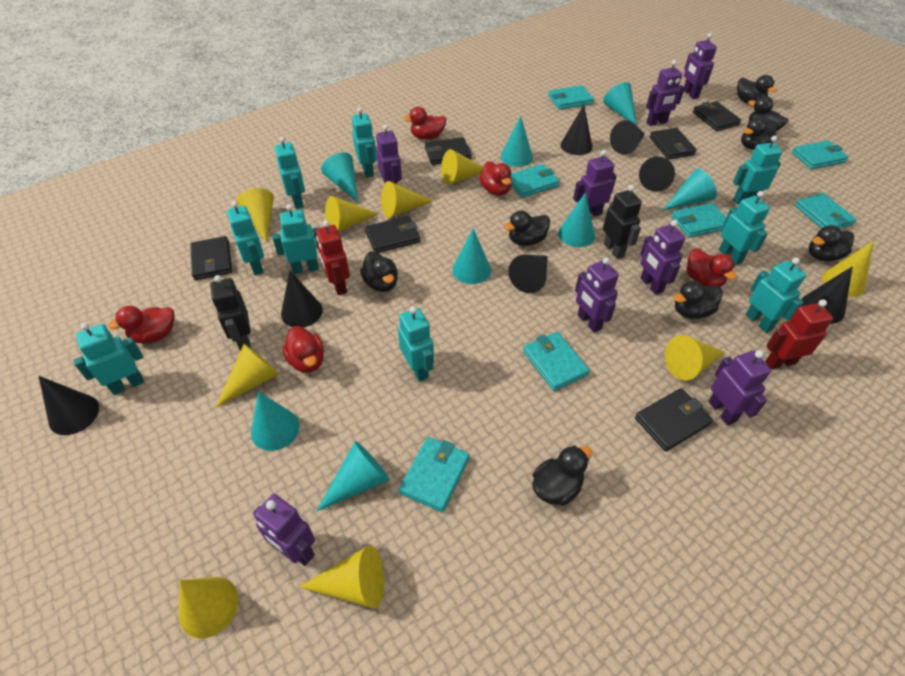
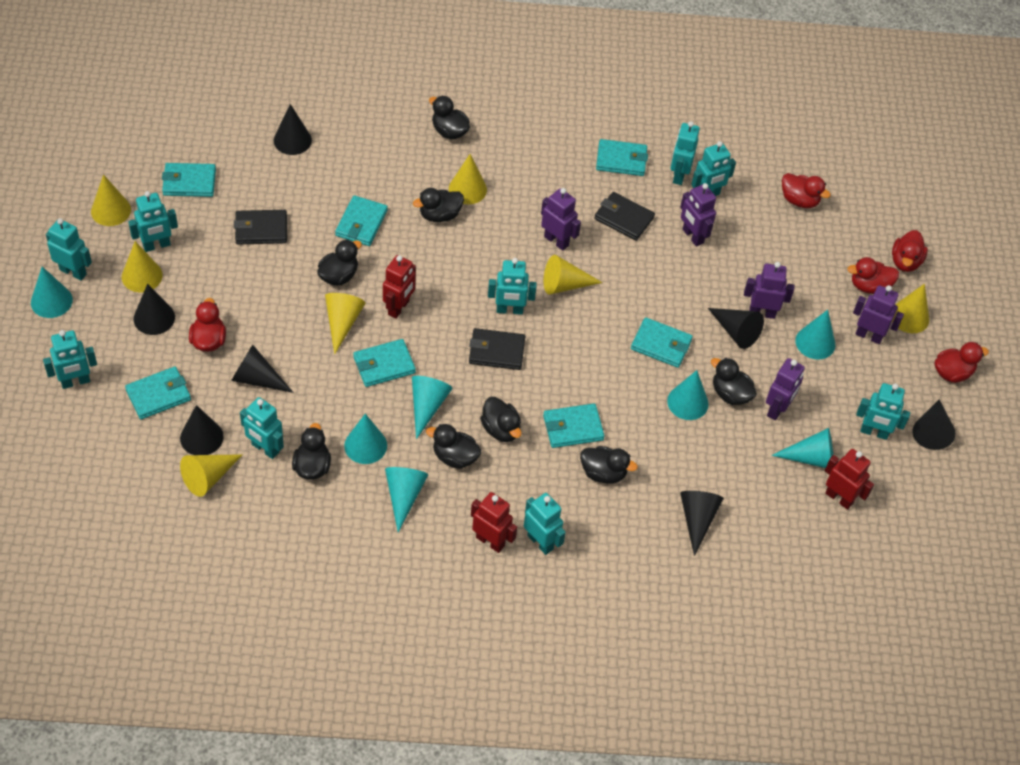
black robot: 2 -> 0
black wallet: 6 -> 3
purple robot: 8 -> 5
red robot: 2 -> 3
turquoise cone: 8 -> 7
yellow cone: 9 -> 7

